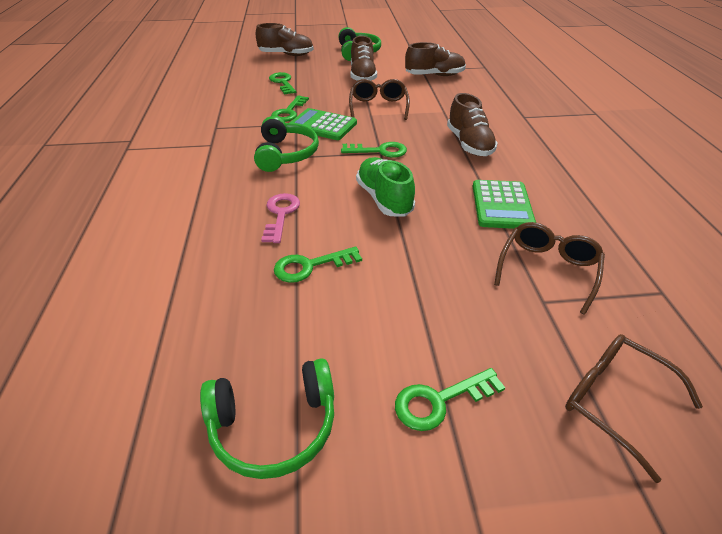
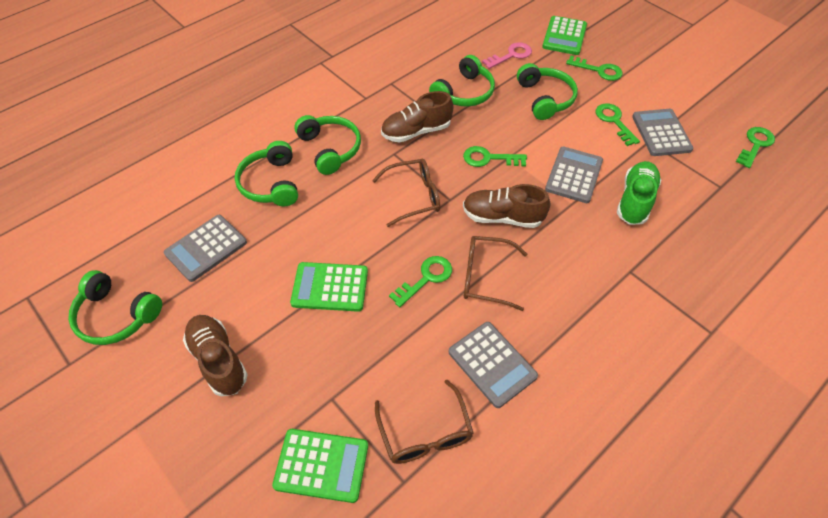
brown shoe: 4 -> 3
green calculator: 2 -> 3
green headphones: 3 -> 5
grey calculator: 0 -> 4

